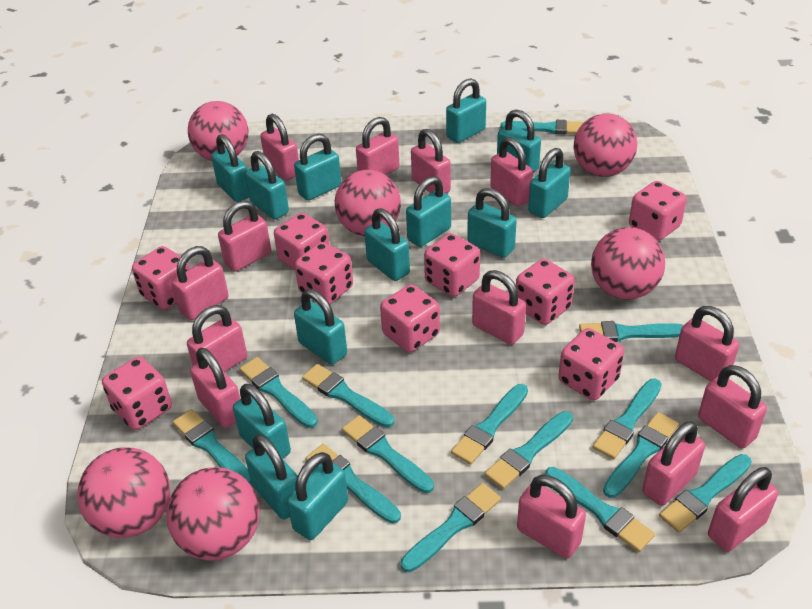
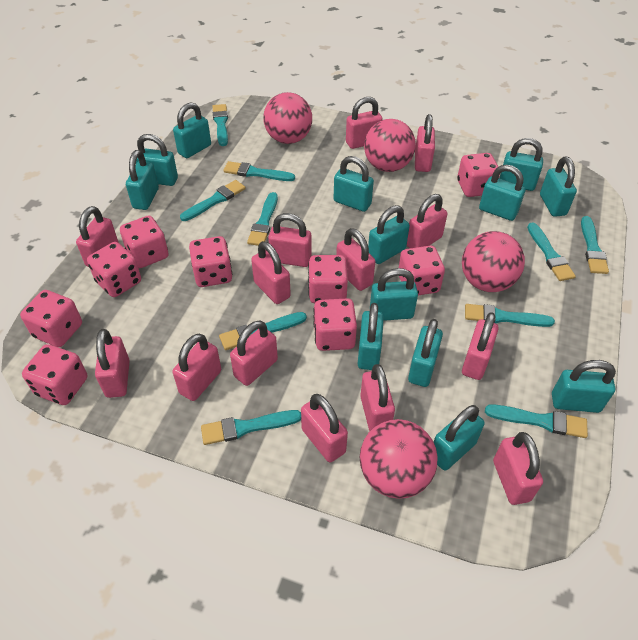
pink ball: 6 -> 4
turquoise brush: 14 -> 10

